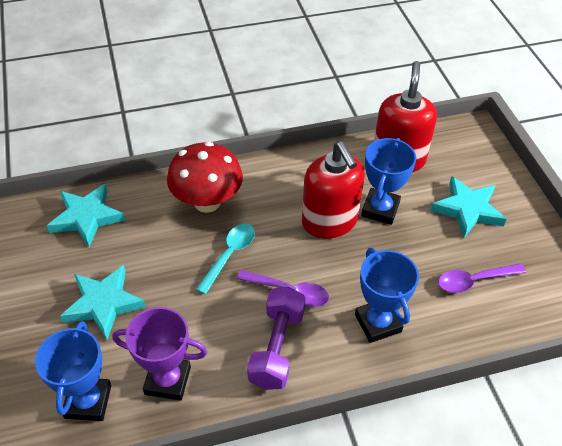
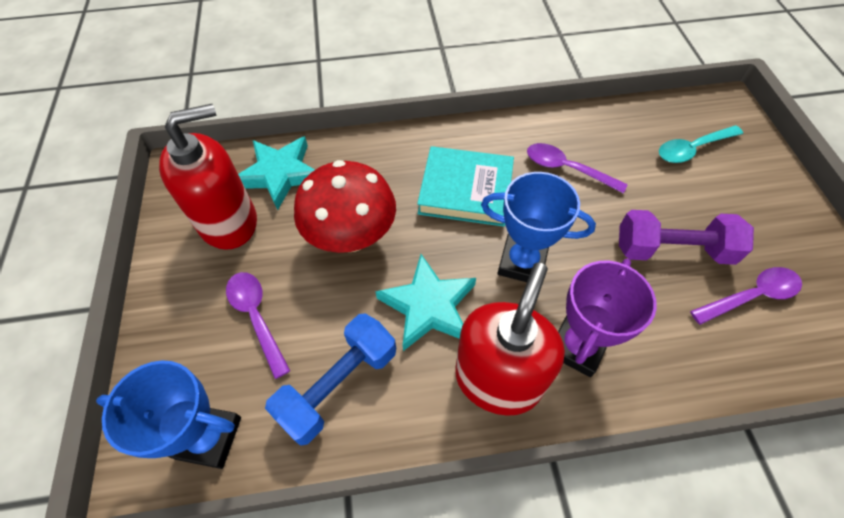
blue dumbbell: 0 -> 1
blue trophy: 3 -> 2
purple spoon: 2 -> 3
turquoise book: 0 -> 1
turquoise star: 3 -> 2

